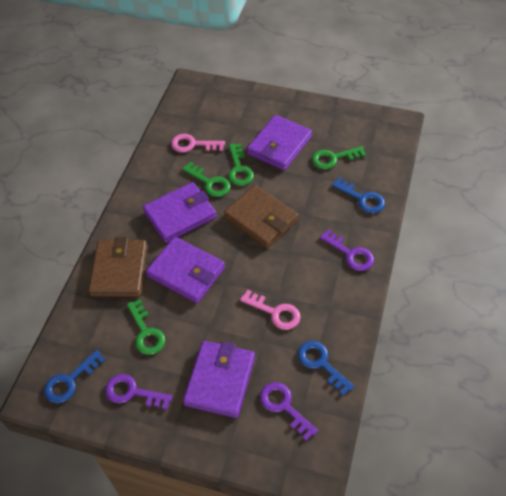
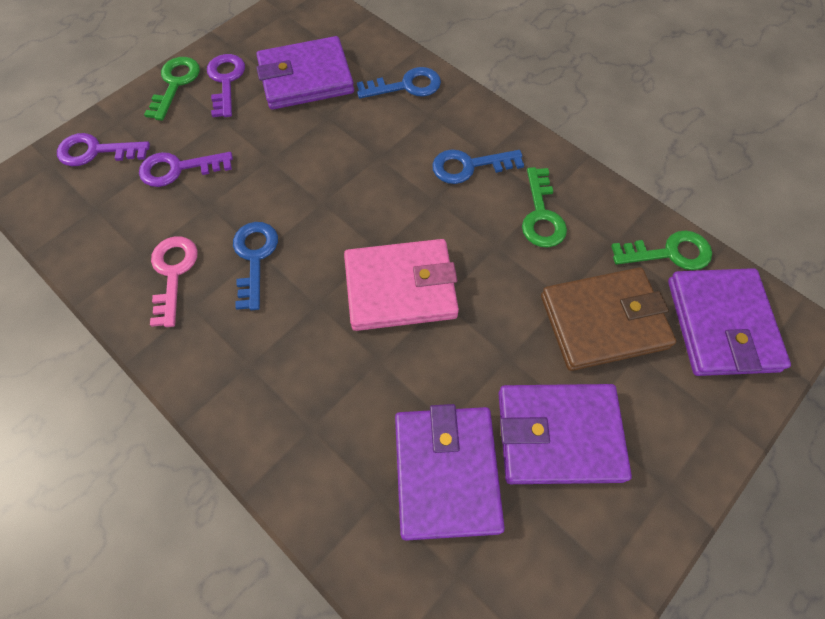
brown wallet: 2 -> 1
green key: 4 -> 3
pink key: 2 -> 1
pink wallet: 0 -> 1

